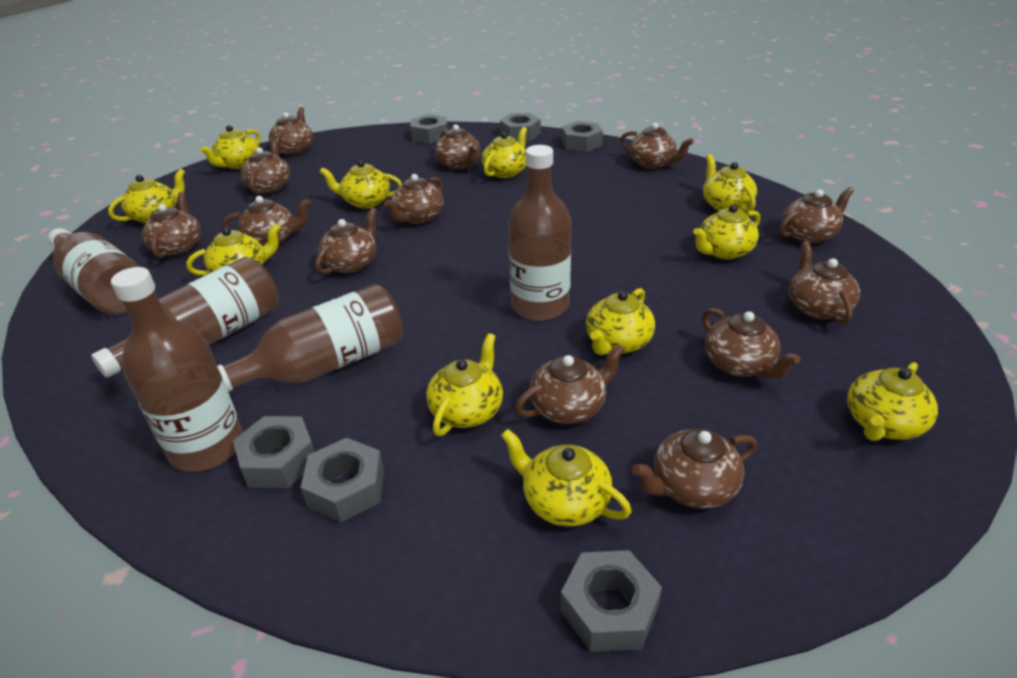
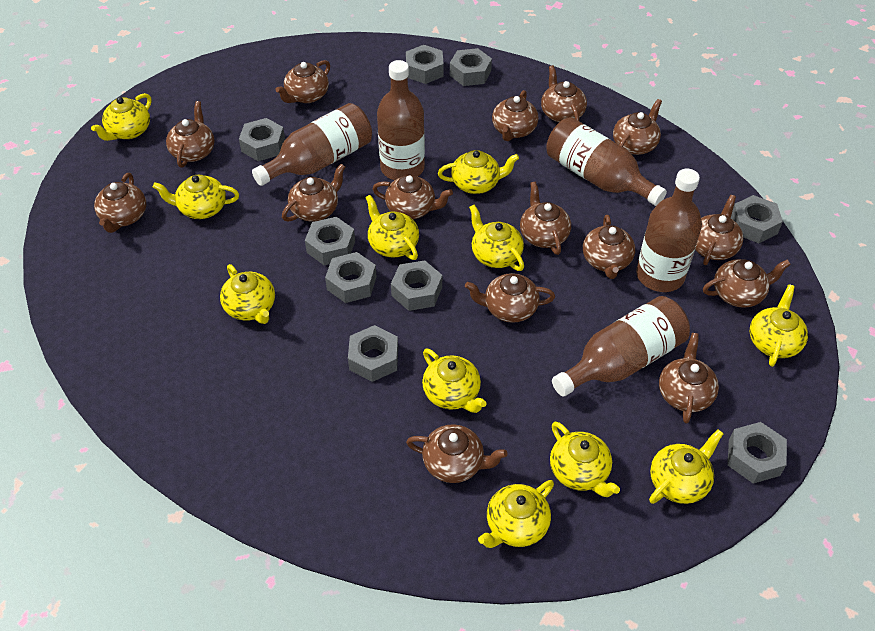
brown teapot: 13 -> 15
grey nut: 6 -> 9

